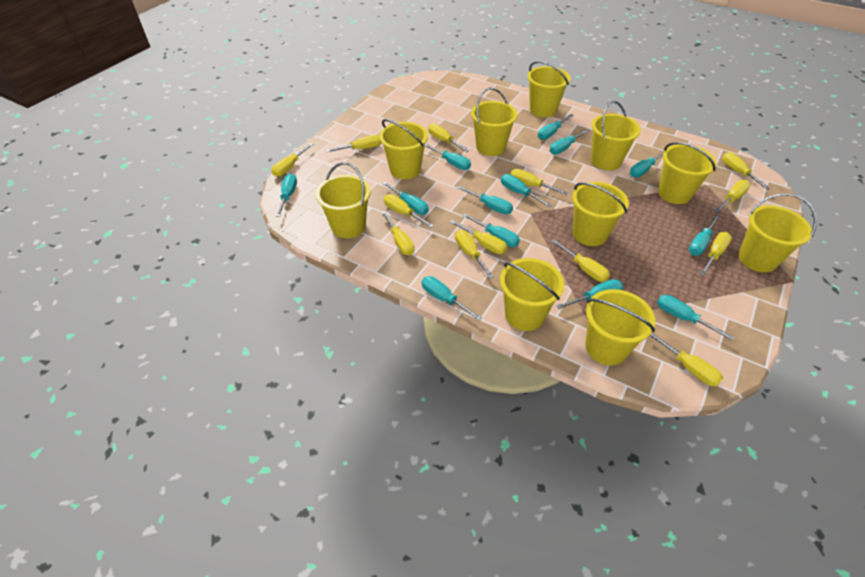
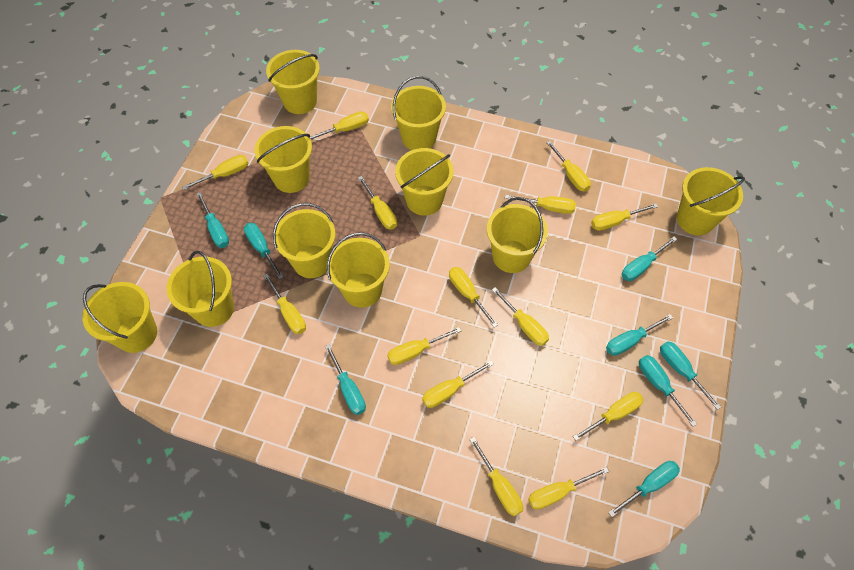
turquoise screwdriver: 13 -> 8
yellow screwdriver: 13 -> 14

